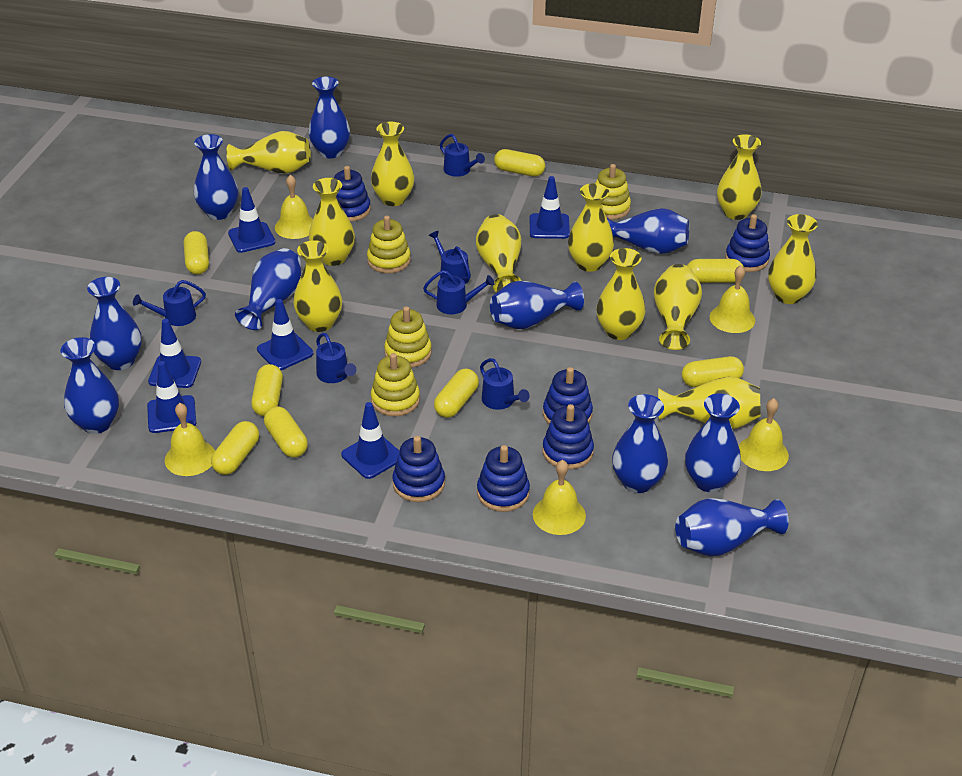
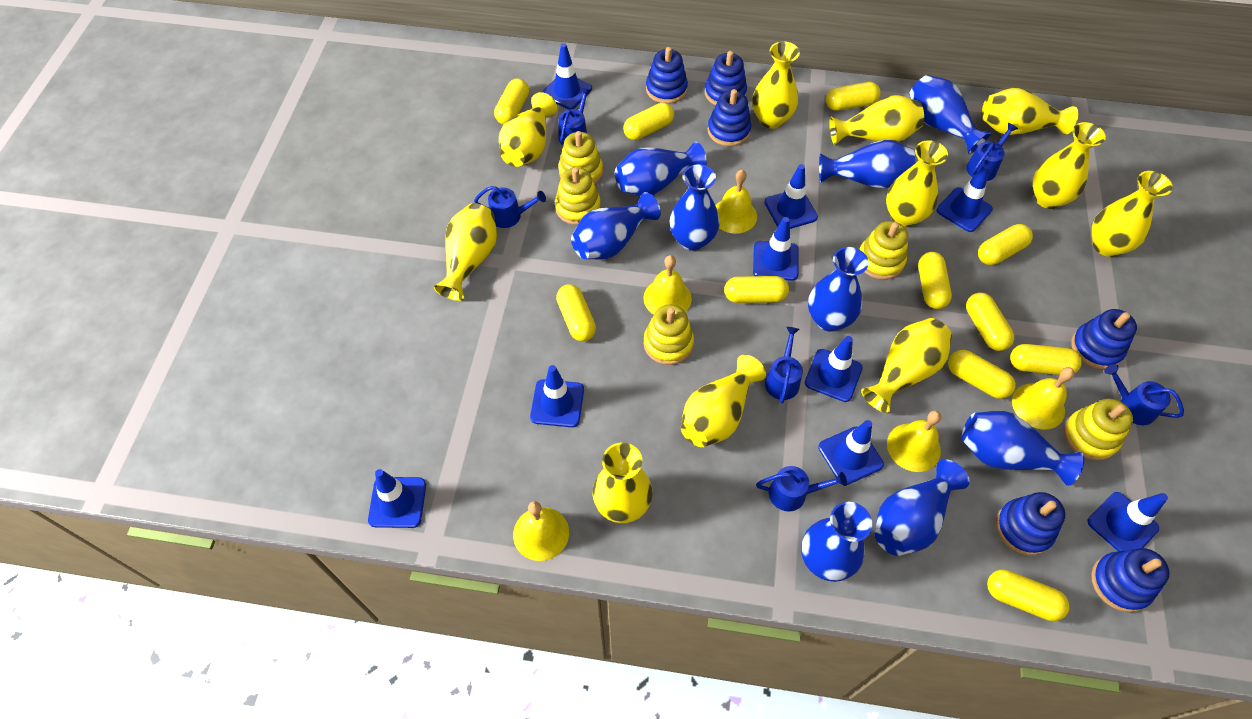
blue traffic cone: 6 -> 9
blue vase: 10 -> 9
yellow capsule: 8 -> 11
yellow stacking toy: 4 -> 5

